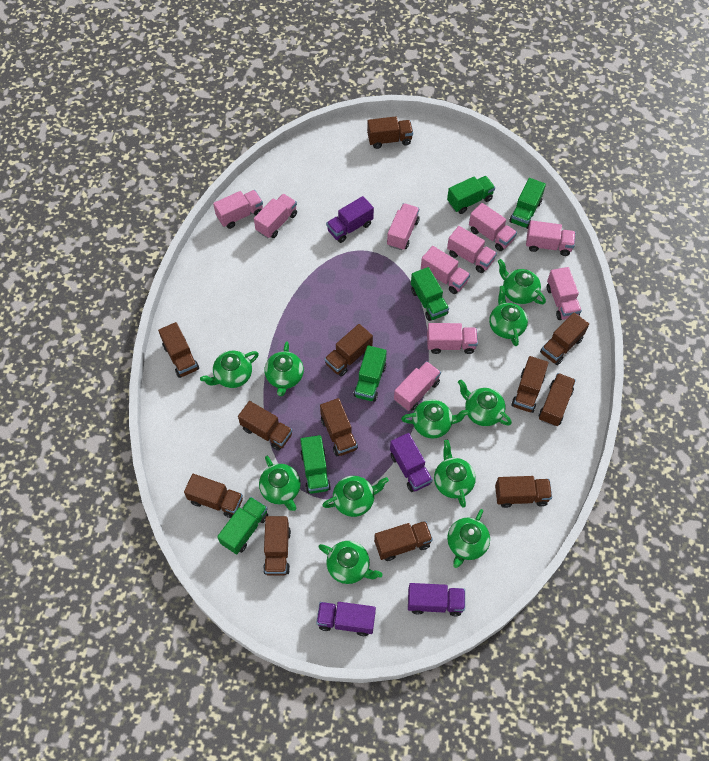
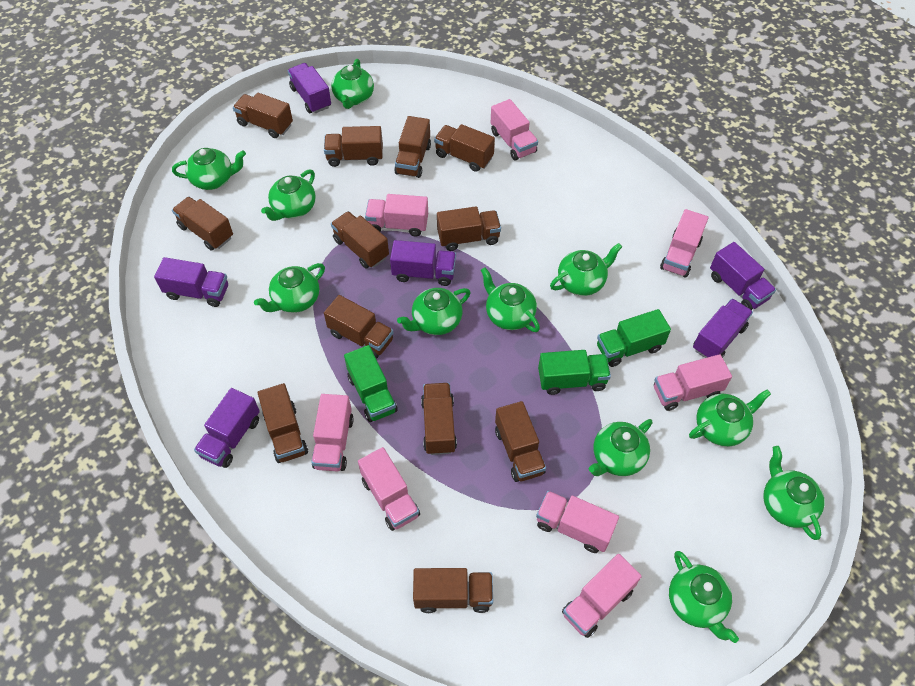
green truck: 6 -> 3
pink truck: 10 -> 8
purple truck: 4 -> 6

